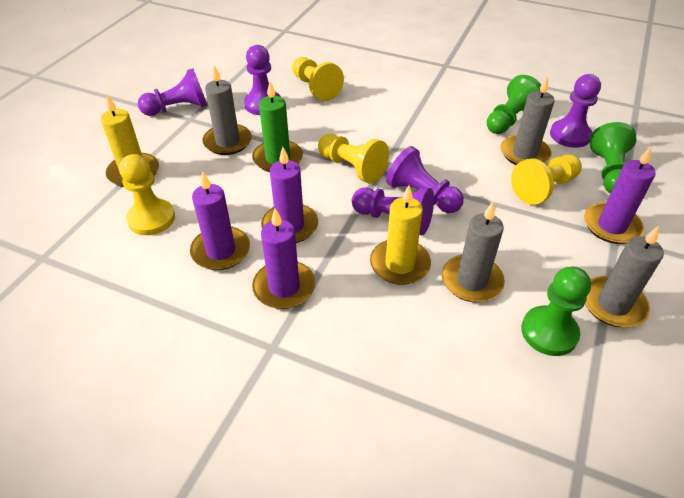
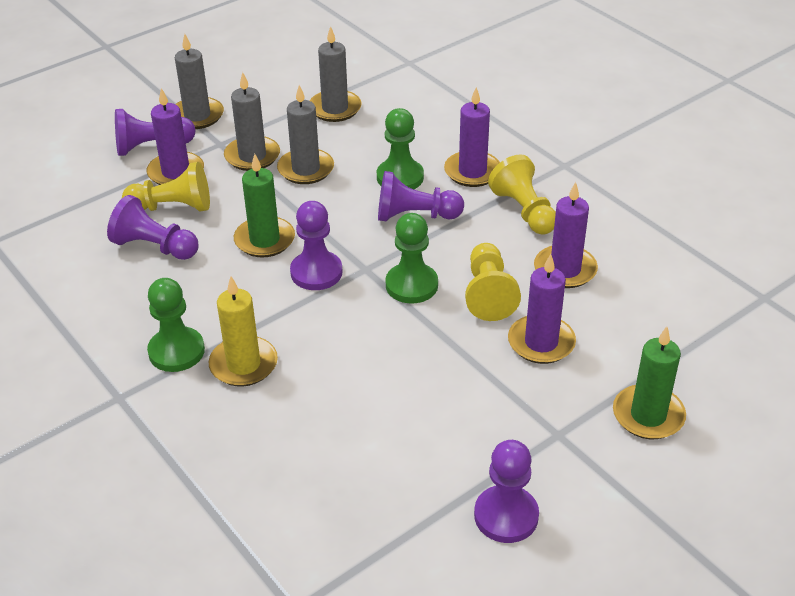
green candle: 1 -> 2
yellow candle: 2 -> 1
yellow pawn: 4 -> 3

